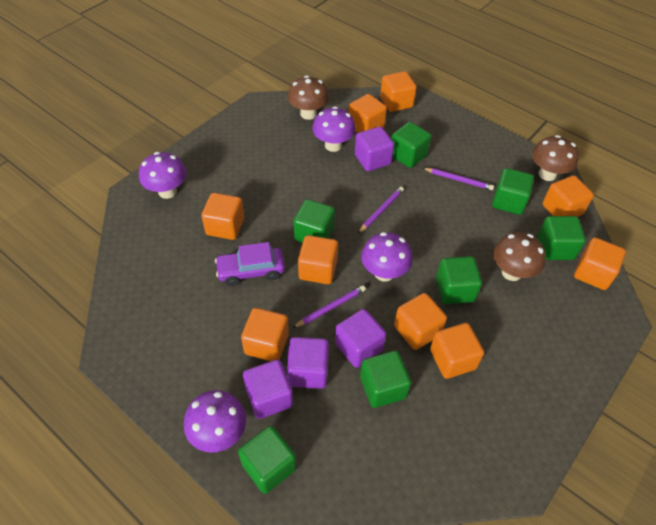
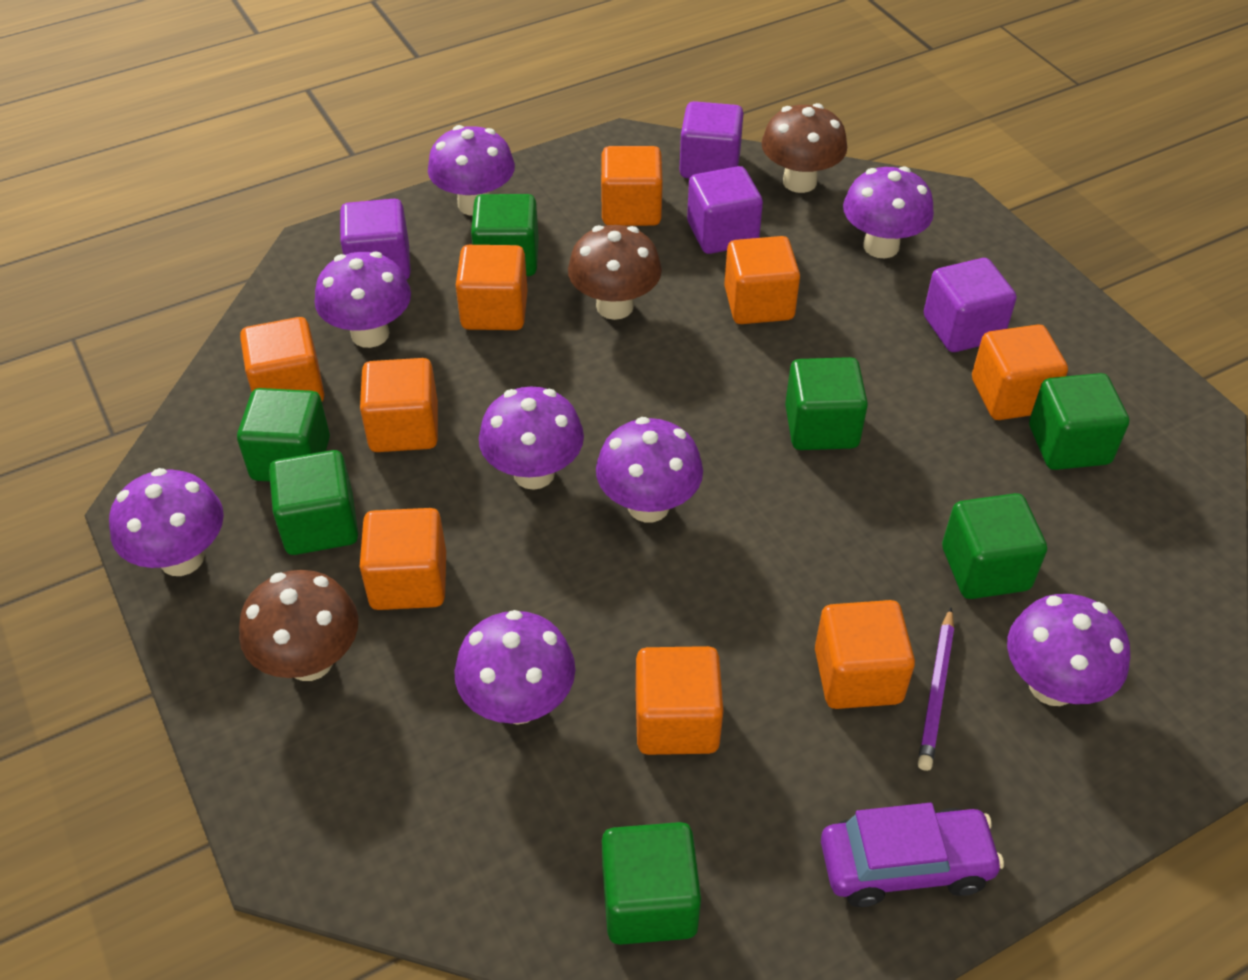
purple mushroom: 4 -> 8
purple pencil: 3 -> 1

